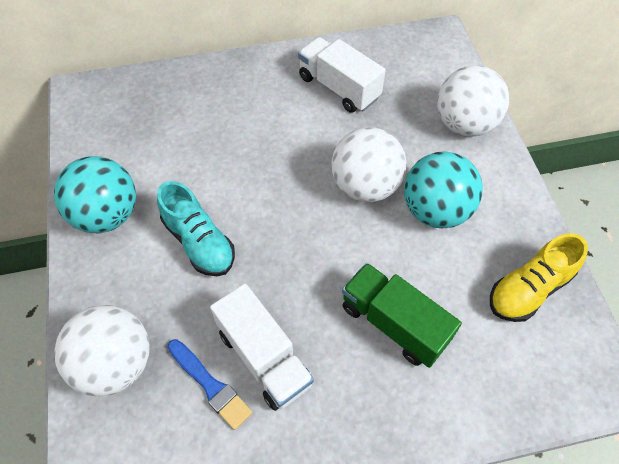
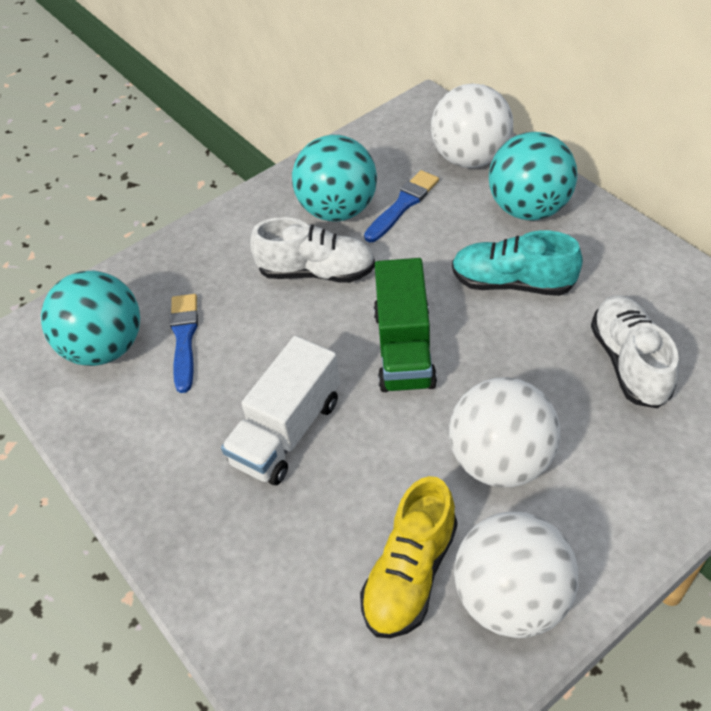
blue brush: 1 -> 2
turquoise ball: 2 -> 3
white shoe: 0 -> 2
white truck: 2 -> 1

